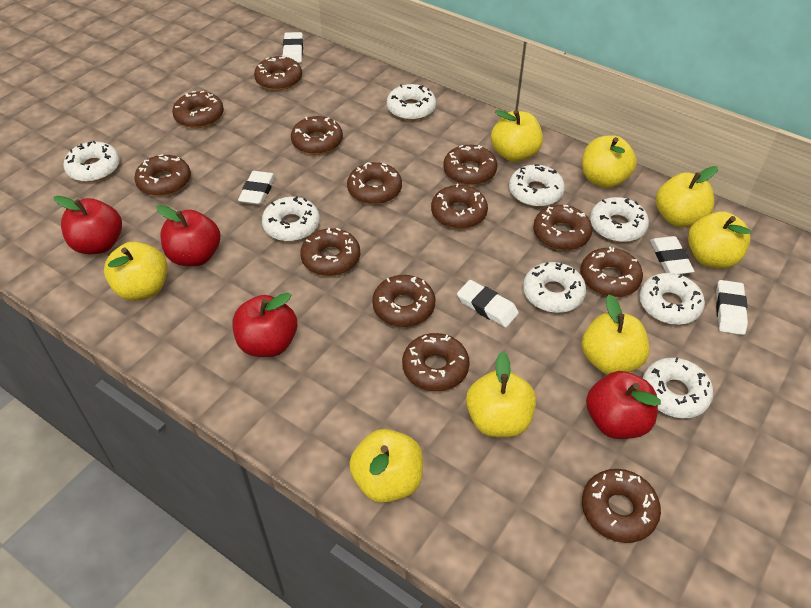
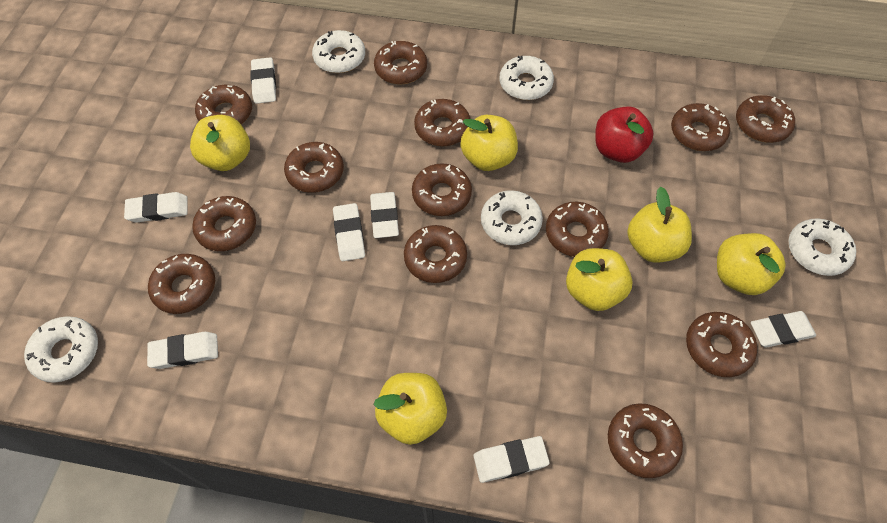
red apple: 4 -> 1
white donut: 8 -> 5
white eraser: 5 -> 7
yellow apple: 8 -> 6

